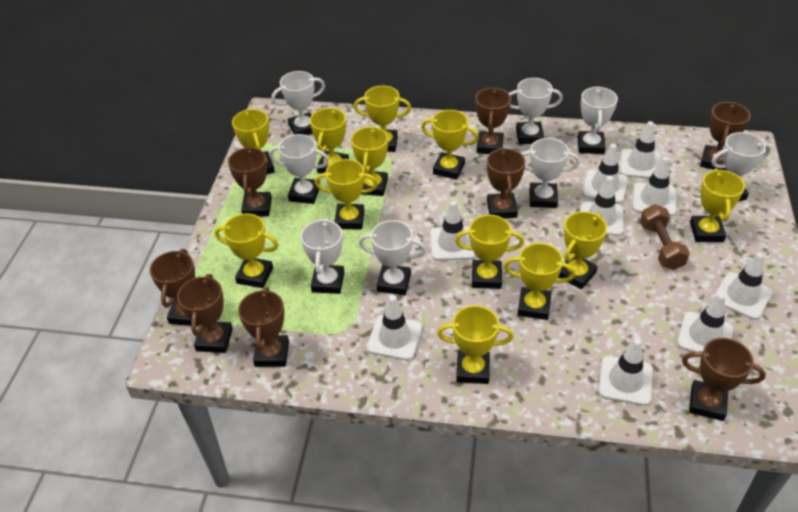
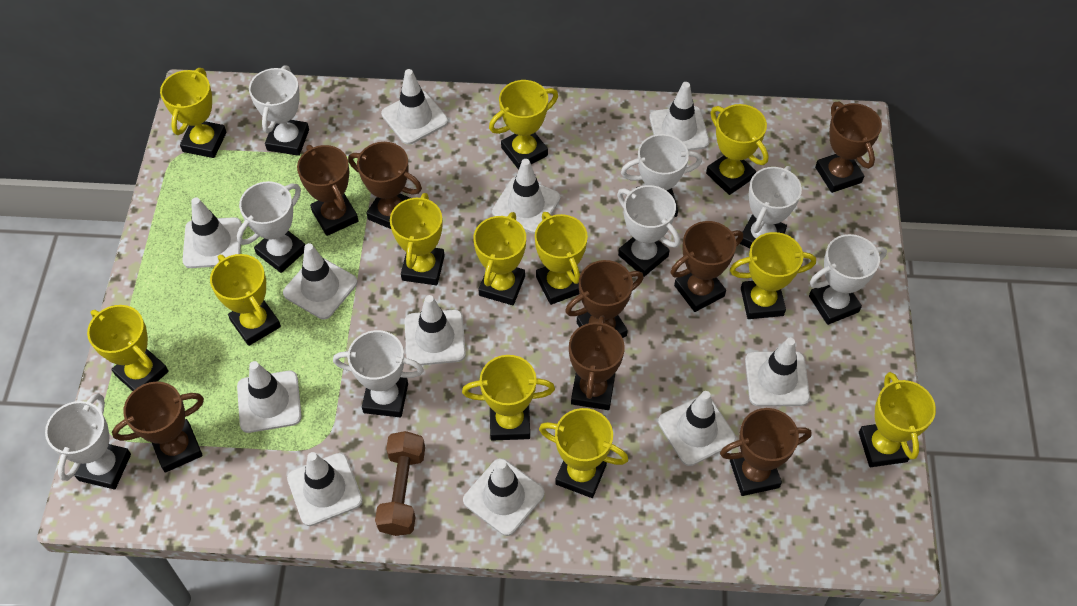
white traffic cone: 9 -> 11

